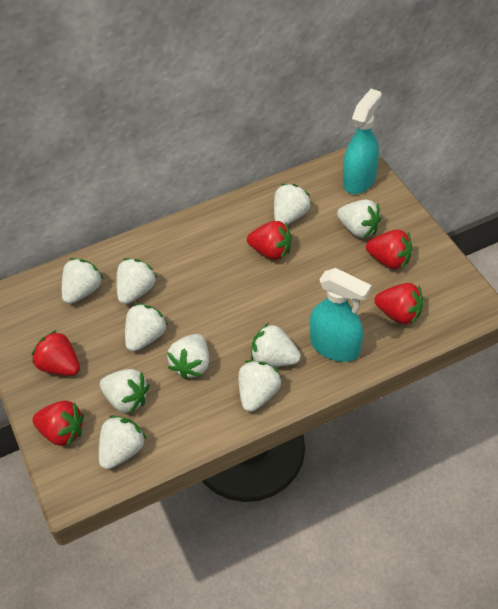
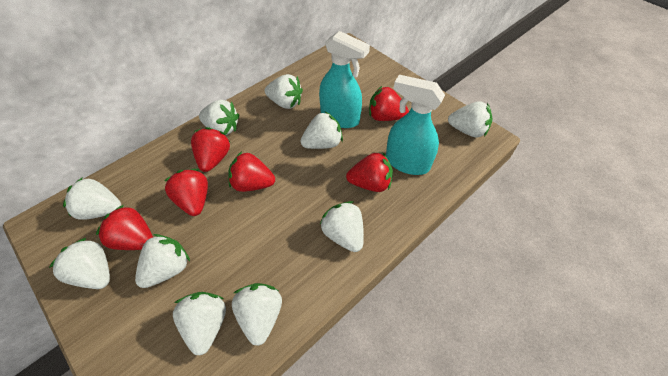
red strawberry: 5 -> 6

